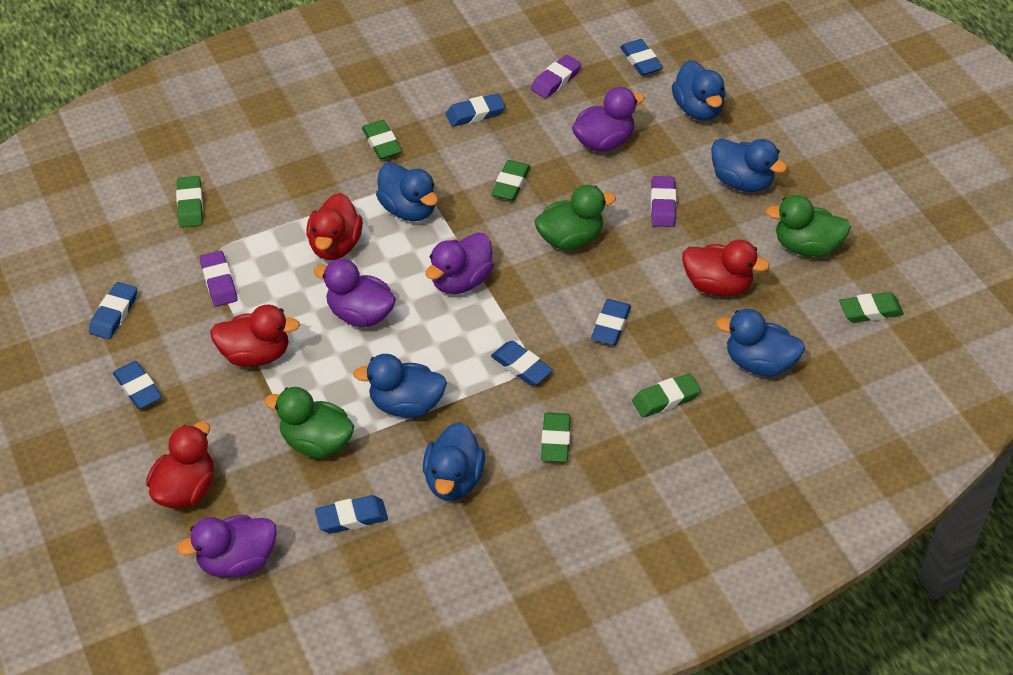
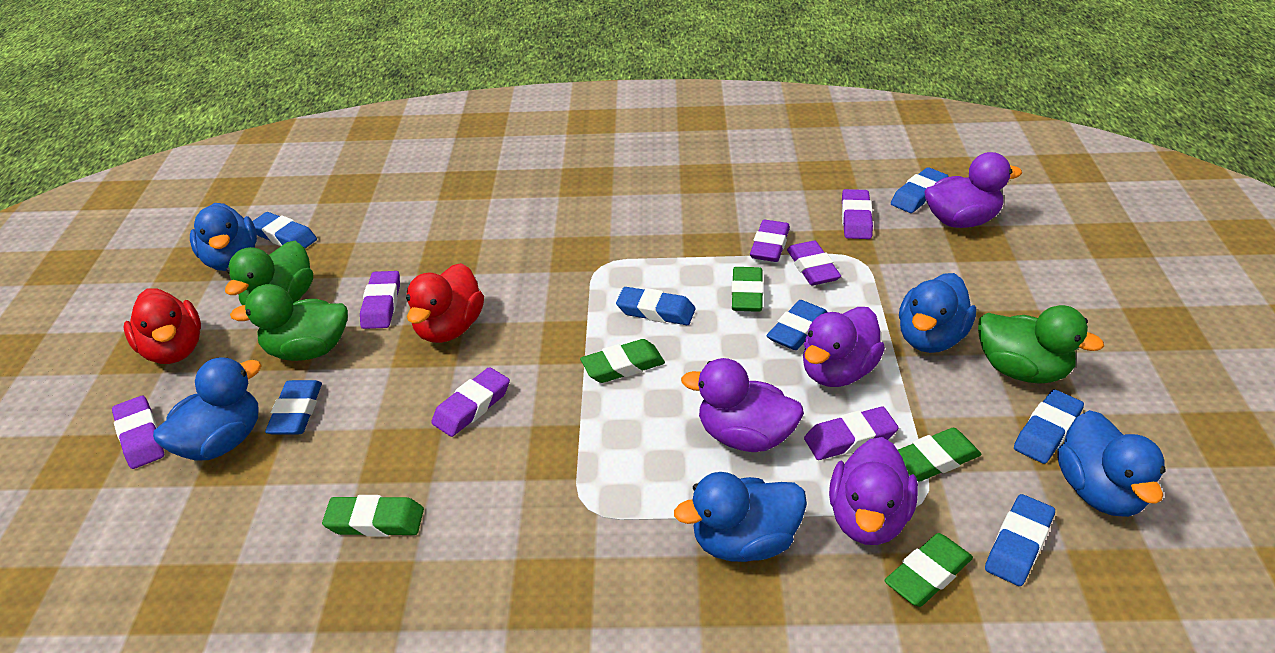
blue duck: 6 -> 5
green eraser: 6 -> 5
purple eraser: 3 -> 7
red duck: 4 -> 2

